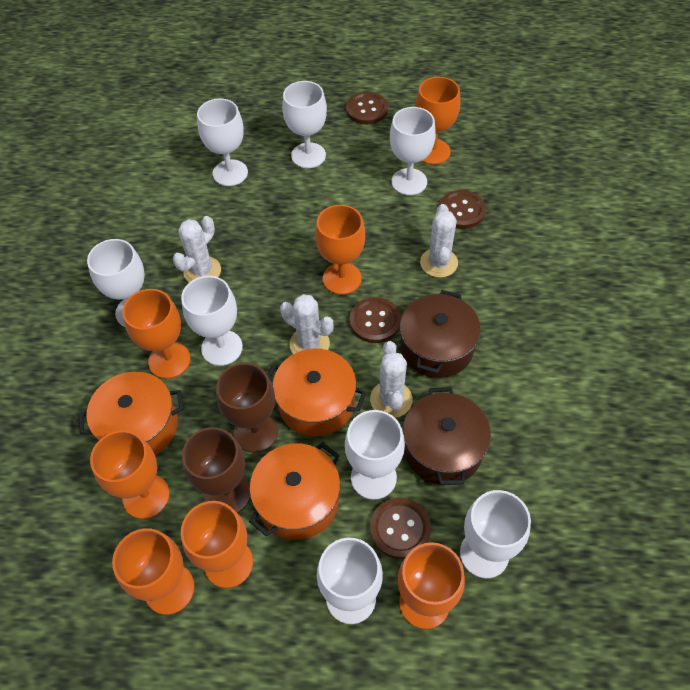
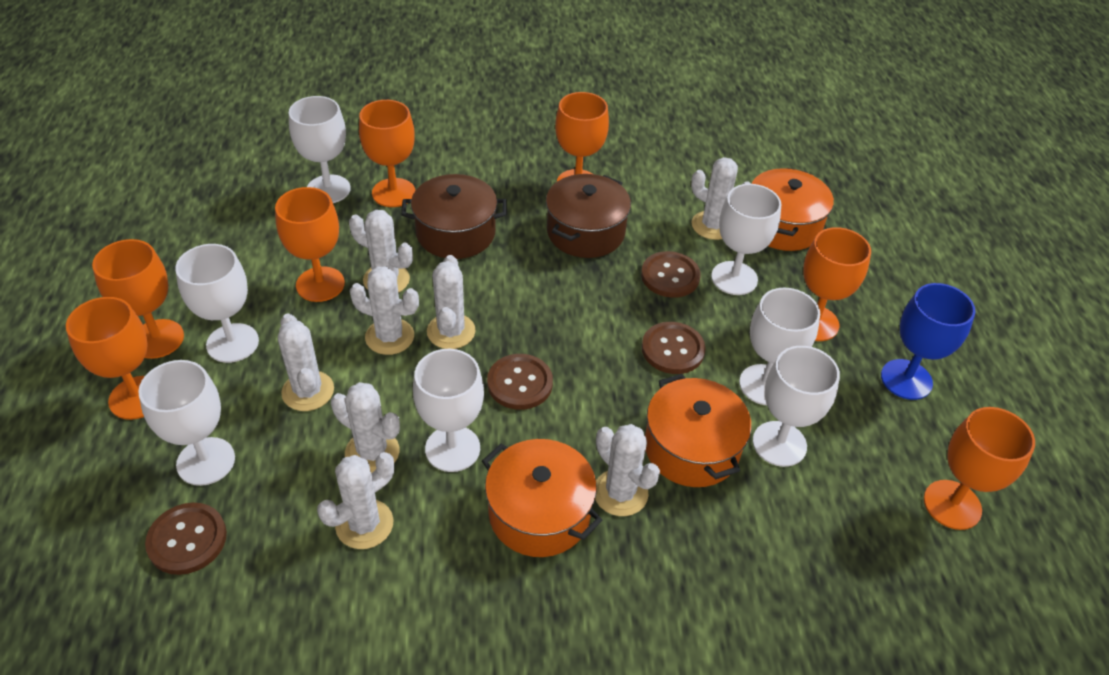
blue goblet: 0 -> 1
brown goblet: 2 -> 0
white cactus: 4 -> 8
white goblet: 8 -> 7

